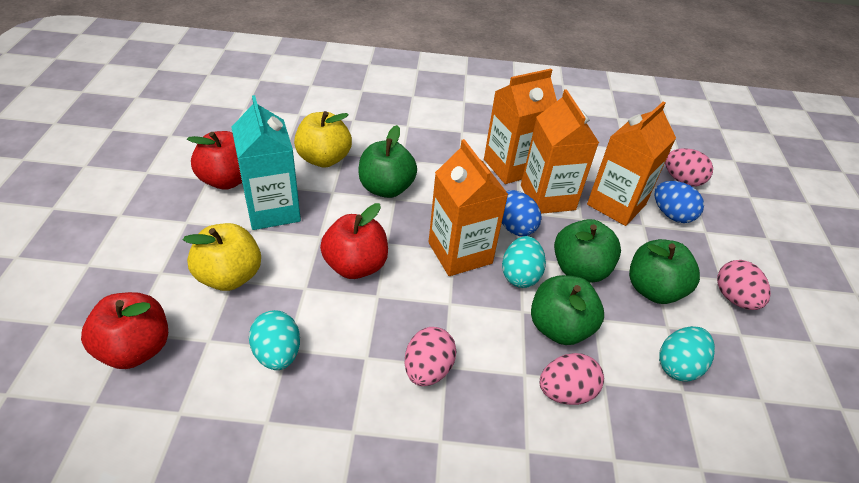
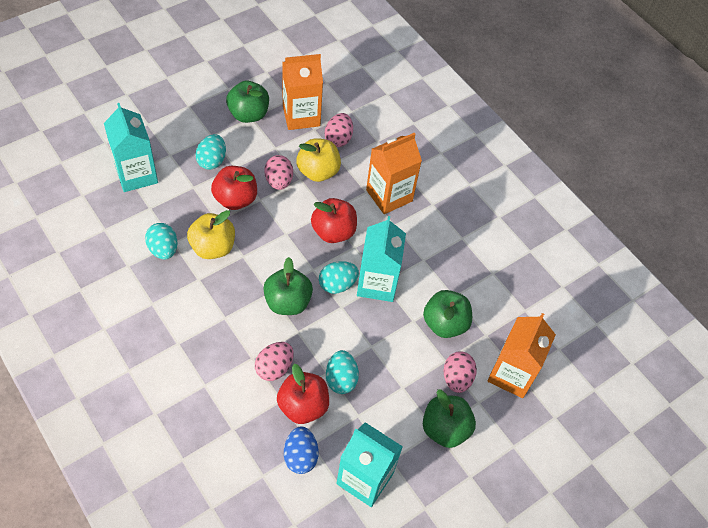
blue egg: 2 -> 1
orange carton: 4 -> 3
turquoise carton: 1 -> 3
turquoise egg: 3 -> 4

